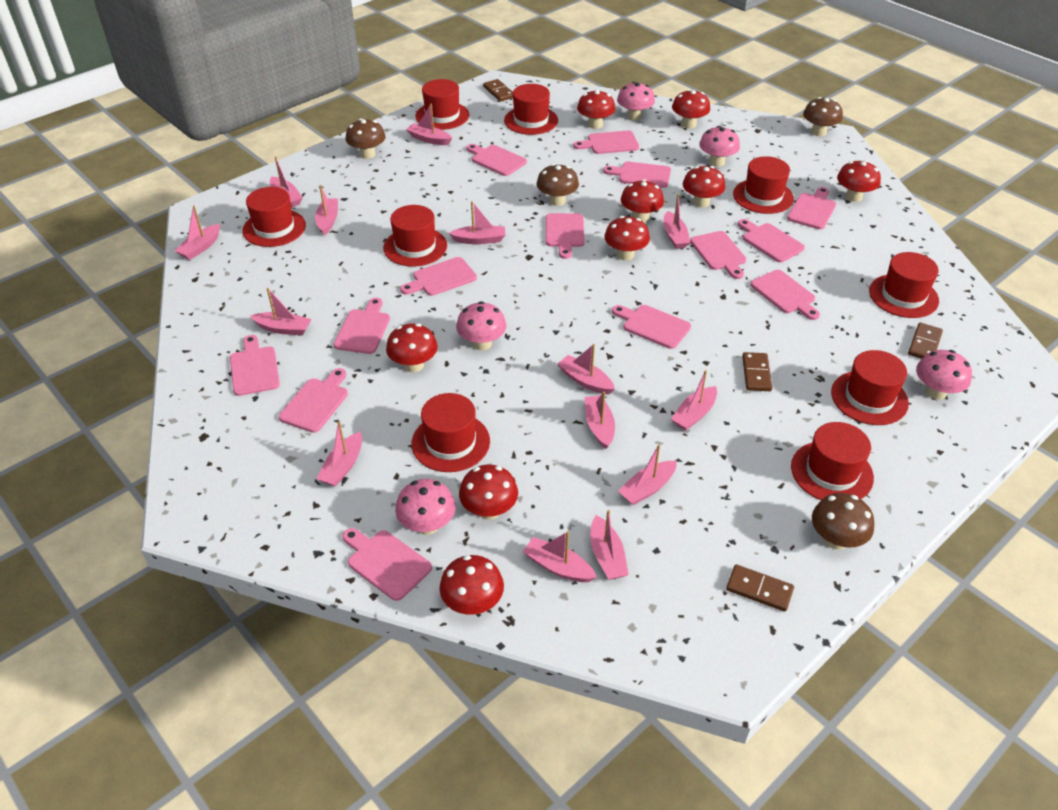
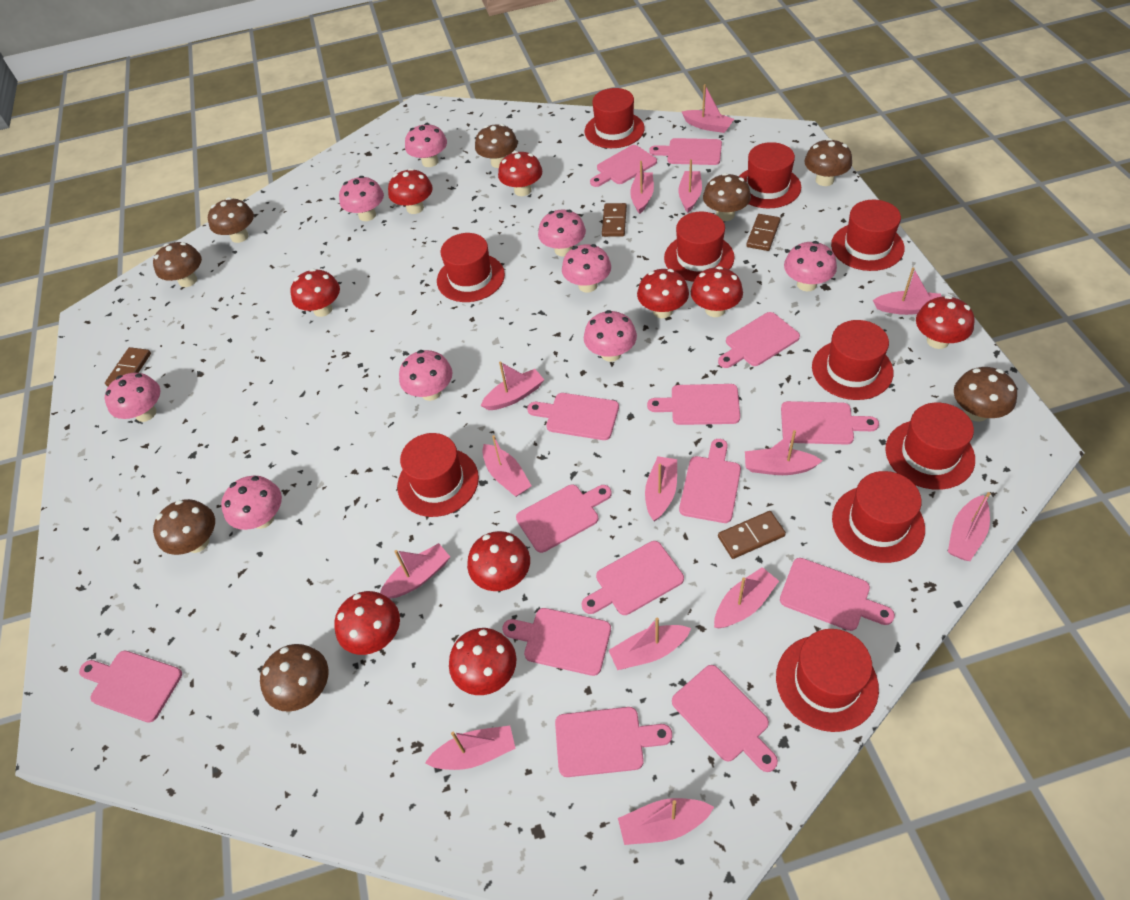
brown mushroom: 4 -> 8
pink mushroom: 5 -> 9
red hat: 9 -> 10

